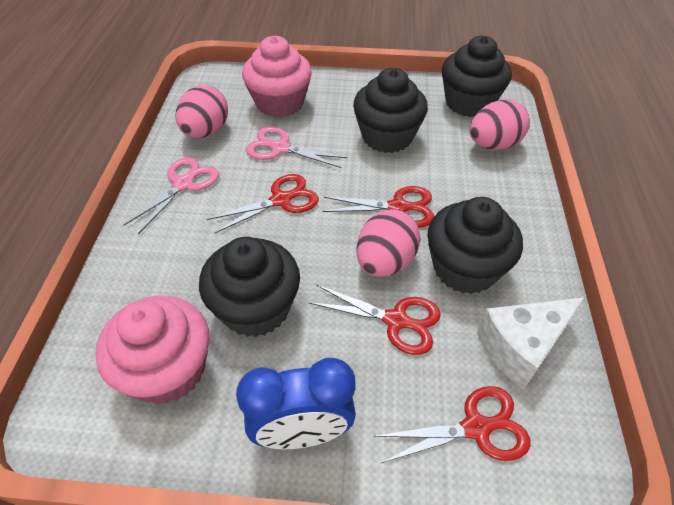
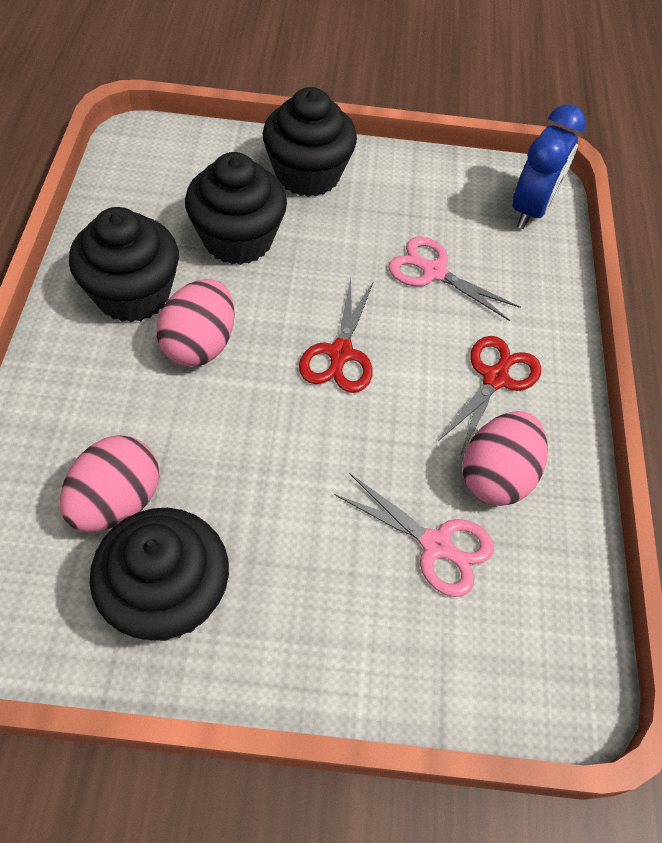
pink cupcake: 2 -> 0
red scissors: 4 -> 2
white cheese: 1 -> 0

